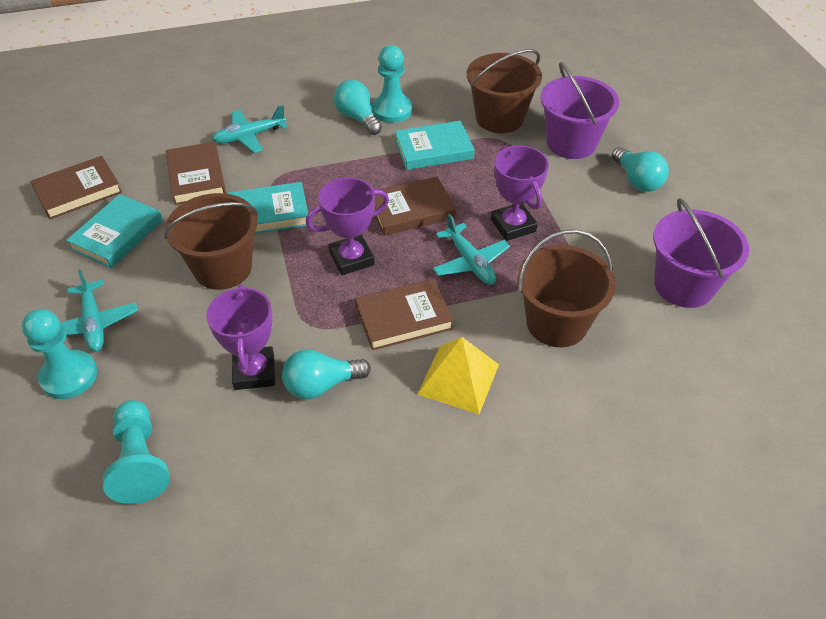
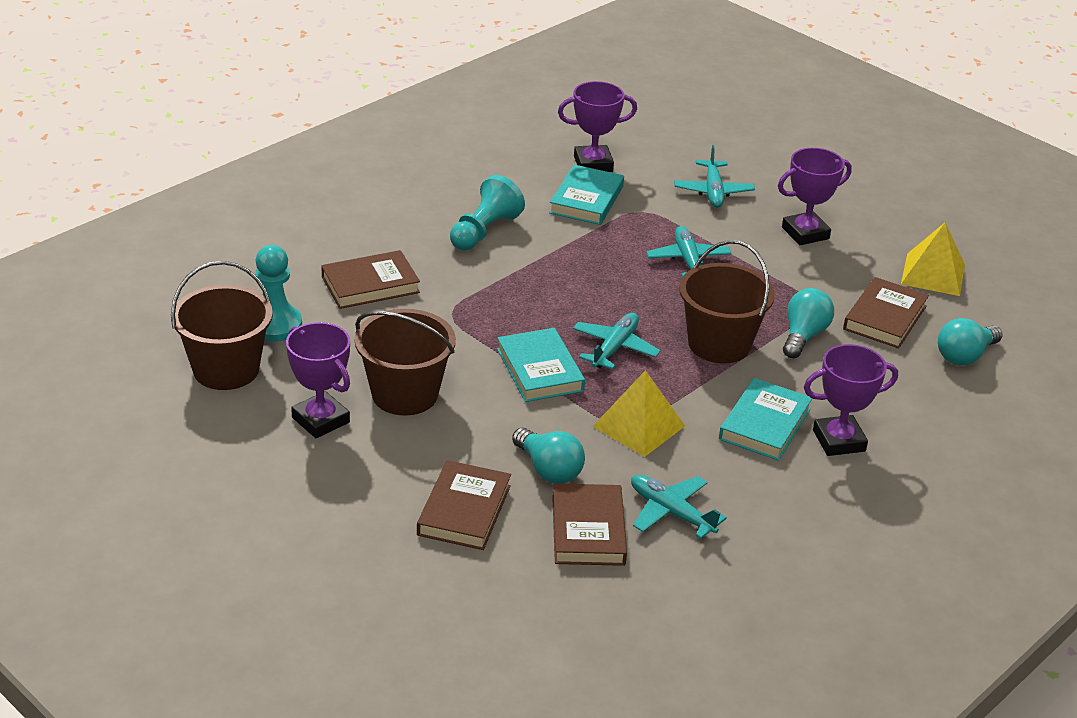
purple bucket: 2 -> 0
purple trophy: 3 -> 4
turquoise pawn: 3 -> 2
turquoise plane: 3 -> 4
yellow pyramid: 1 -> 2

